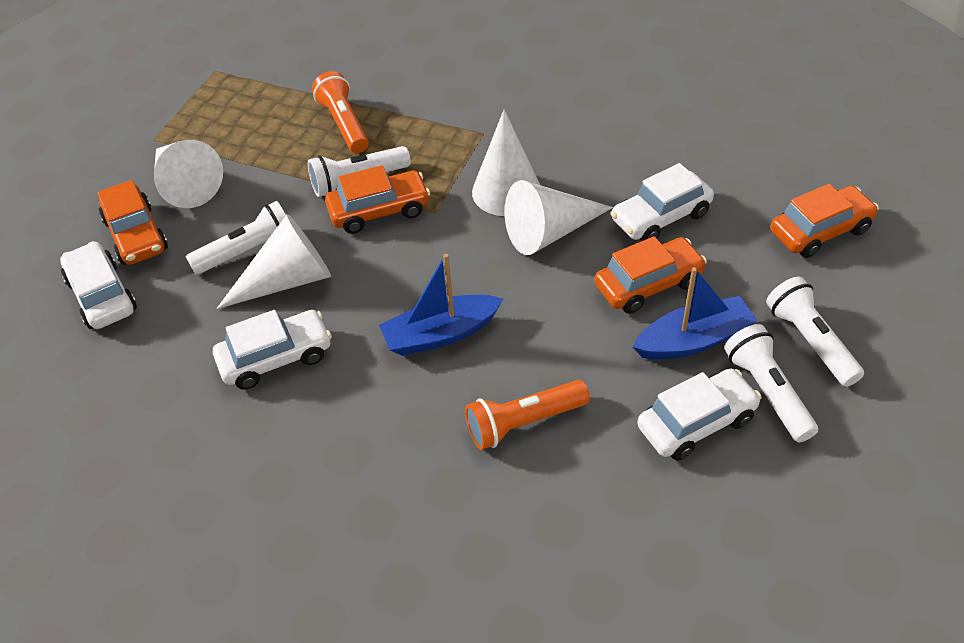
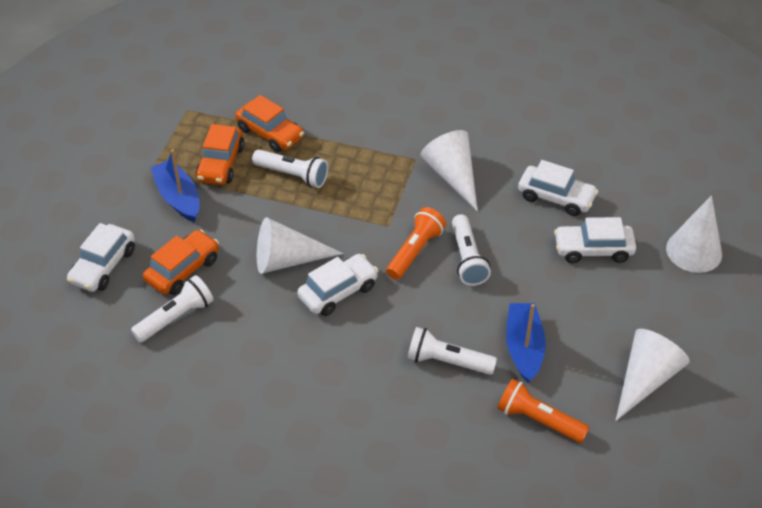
orange car: 4 -> 3

